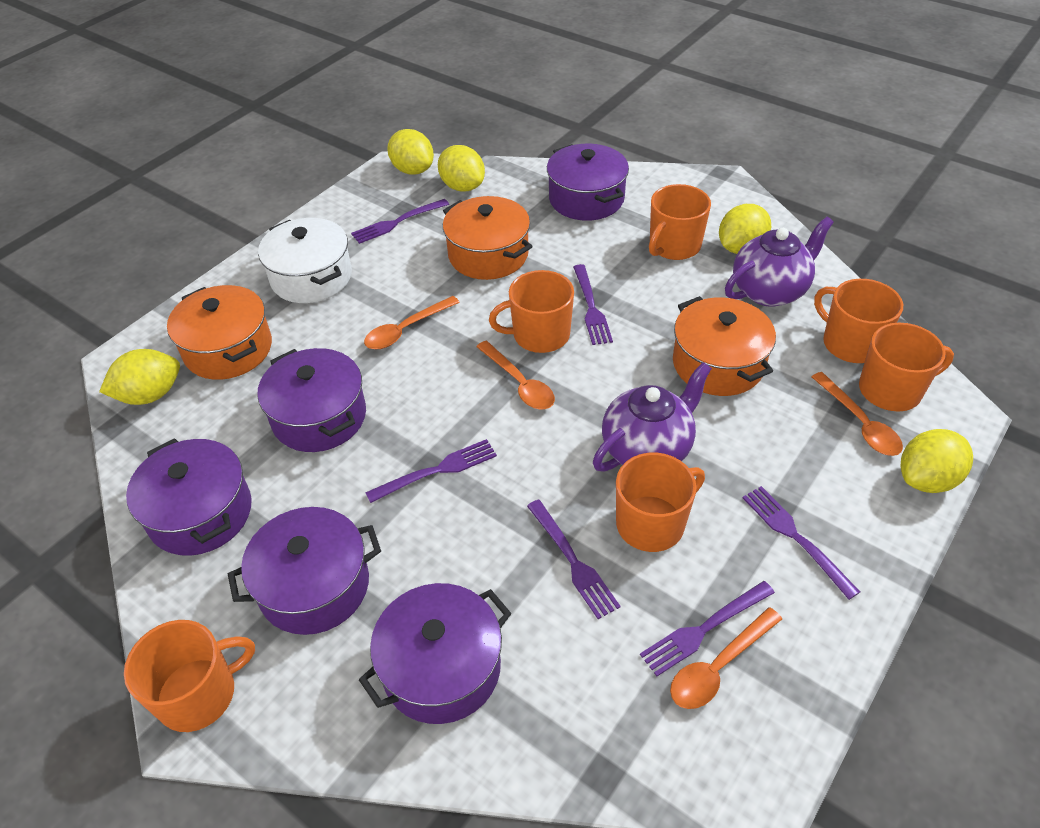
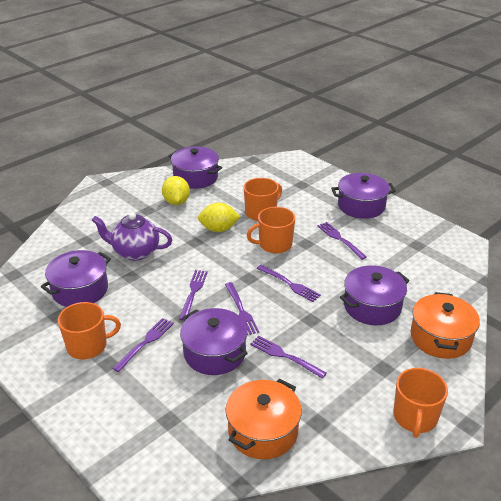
orange mug: 6 -> 4
orange pot: 3 -> 2
orange spoon: 4 -> 0
purple teapot: 2 -> 1
white pot: 1 -> 0
yellow lemon: 5 -> 2

